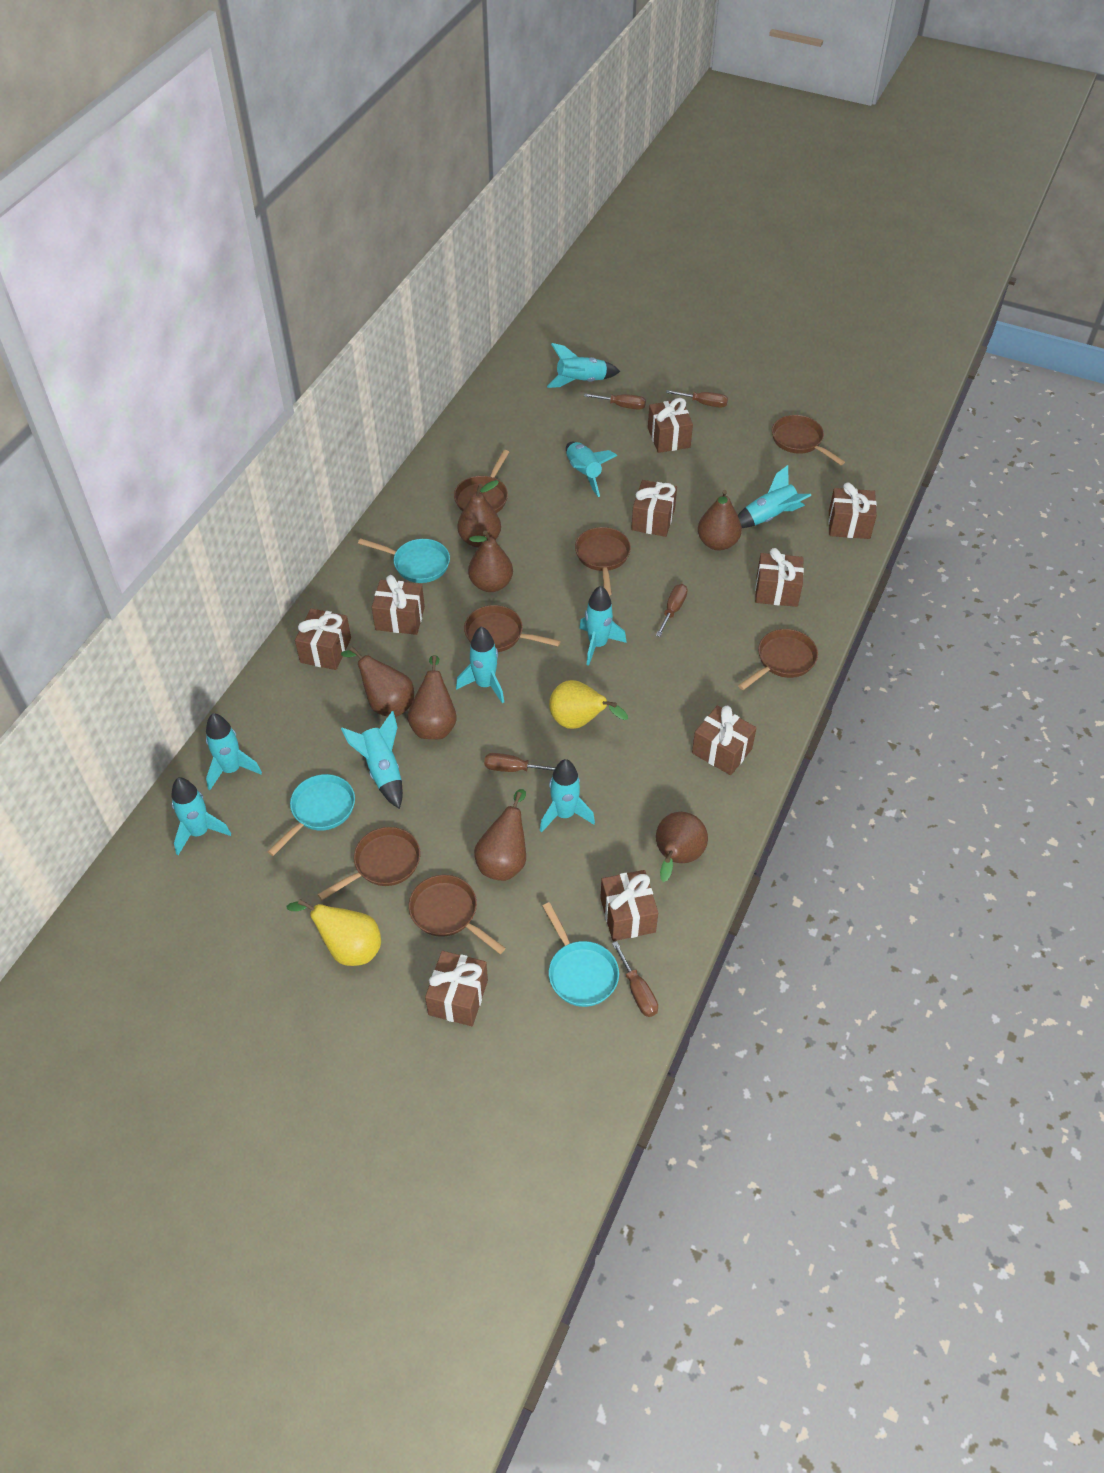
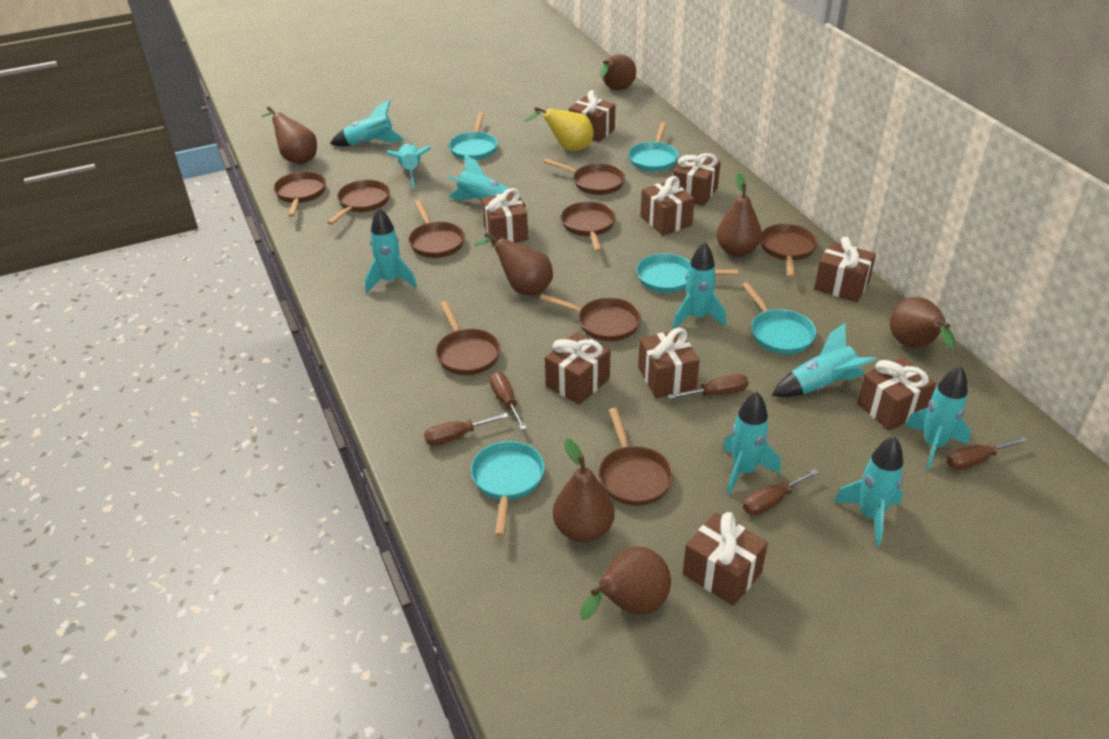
brown pan: 7 -> 9
turquoise pan: 3 -> 5
yellow pear: 2 -> 1

